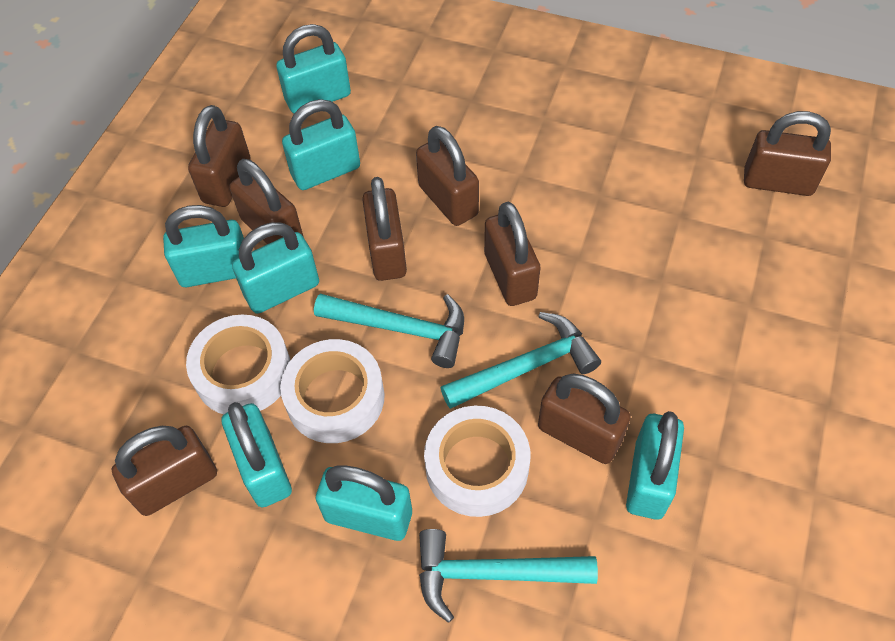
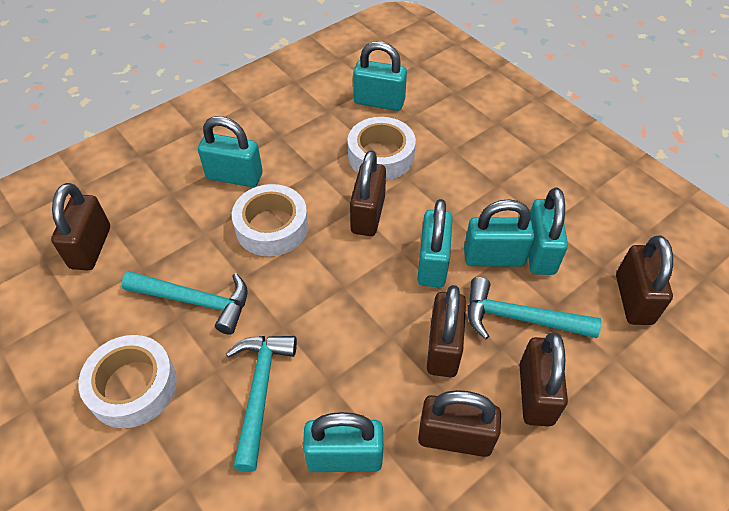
brown padlock: 8 -> 6
turquoise padlock: 7 -> 6

